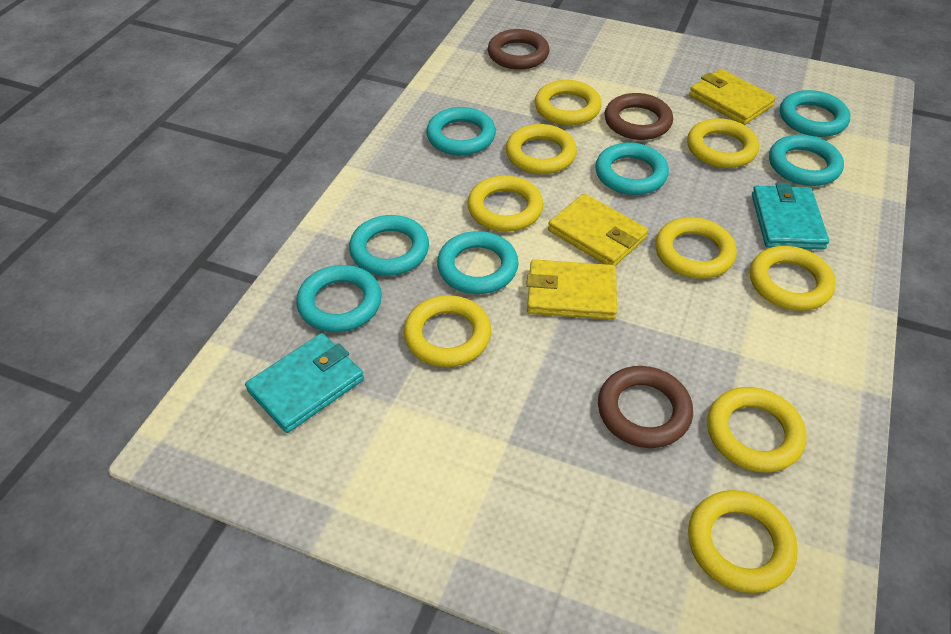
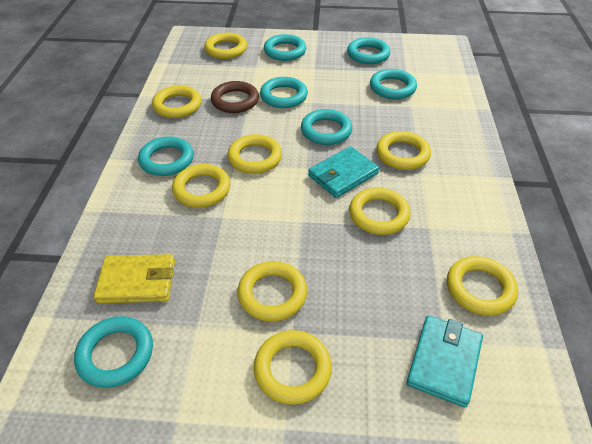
brown ring: 3 -> 1
yellow wallet: 3 -> 1

